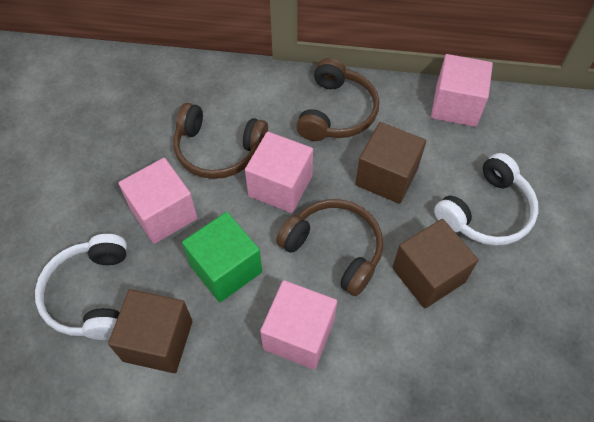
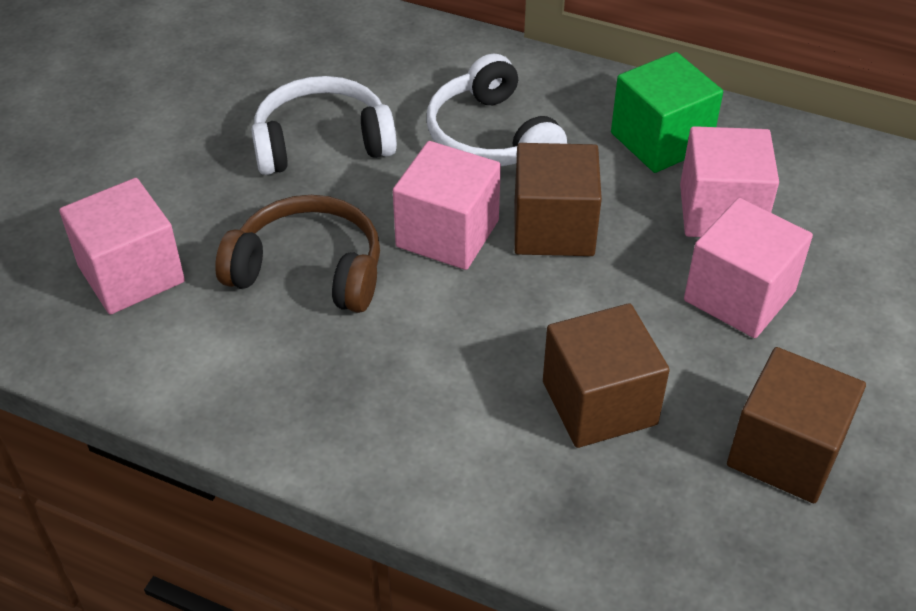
brown headphones: 3 -> 1

